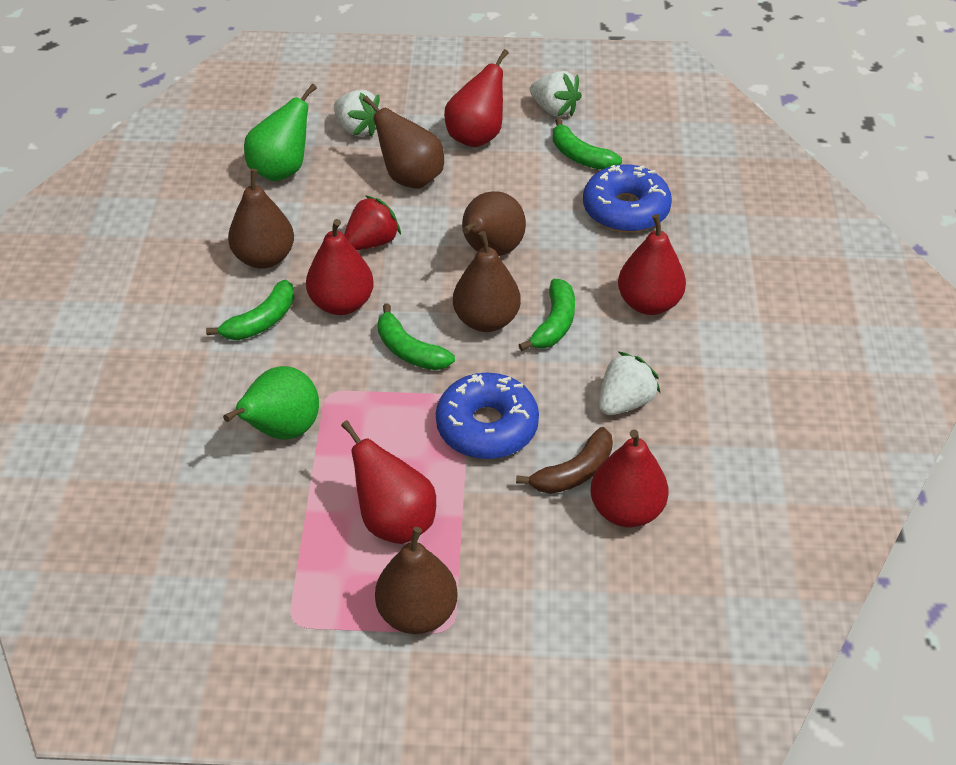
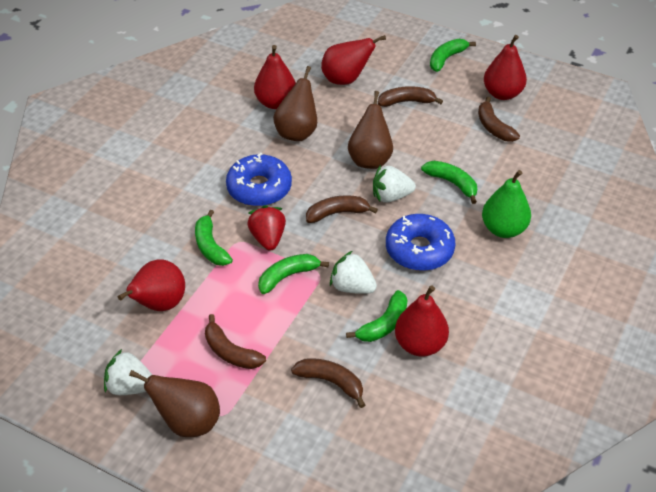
brown banana: 1 -> 5
brown pear: 5 -> 3
green banana: 4 -> 5
green pear: 2 -> 1

